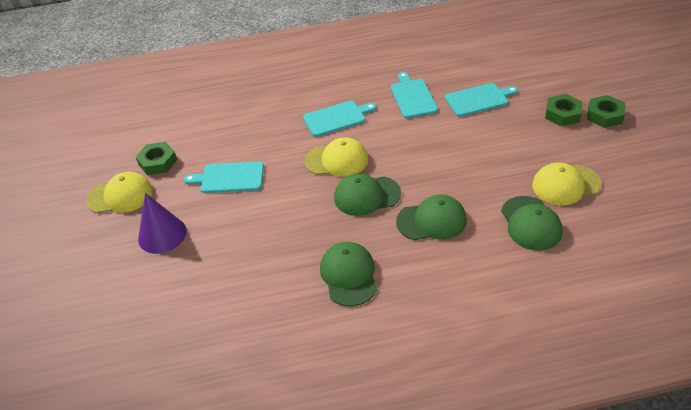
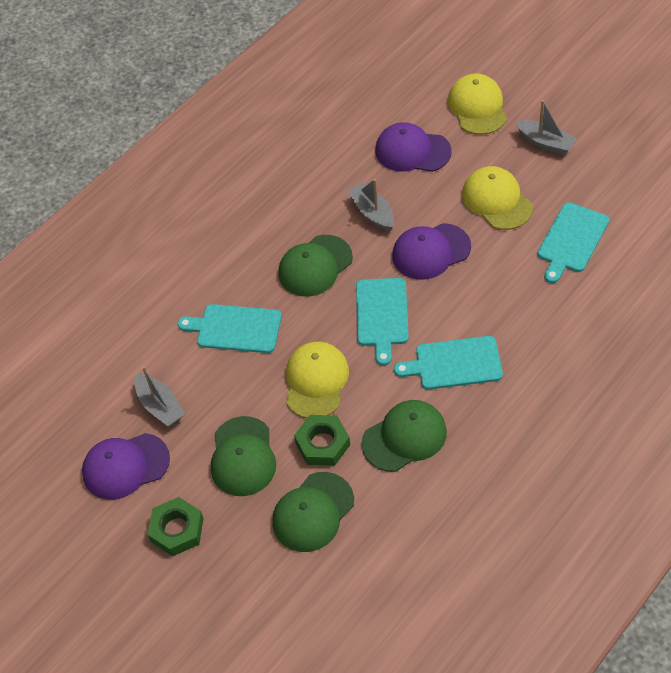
green nut: 3 -> 2
grey boat: 0 -> 3
purple cap: 0 -> 3
purple cone: 1 -> 0

